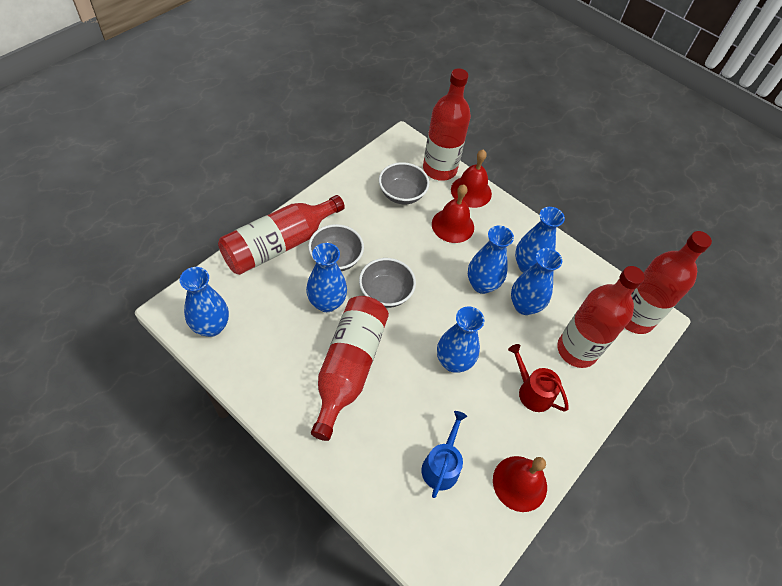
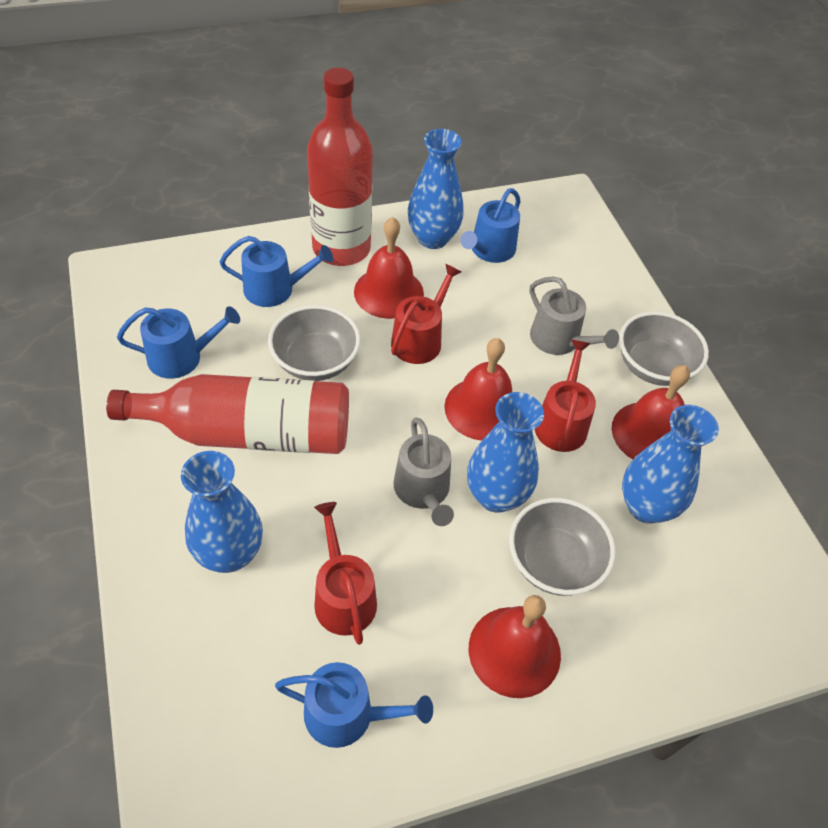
blue vase: 6 -> 4
blue watering can: 1 -> 4
grey watering can: 0 -> 2
red bell: 3 -> 4
red bottle: 5 -> 2
red watering can: 1 -> 3

